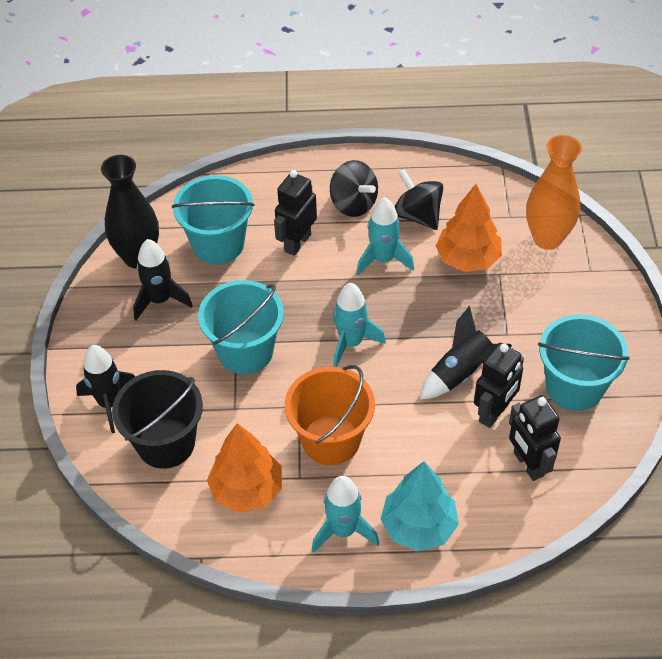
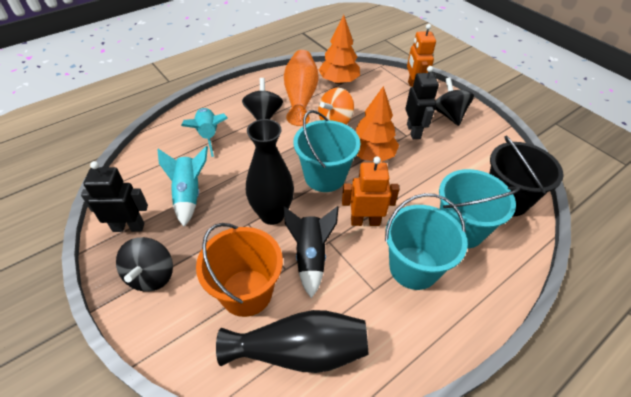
black robot: 3 -> 2
black rocket: 3 -> 1
black spinning top: 2 -> 3
black vase: 1 -> 2
orange robot: 0 -> 2
orange spinning top: 0 -> 1
turquoise rocket: 3 -> 2
turquoise tree: 1 -> 0

